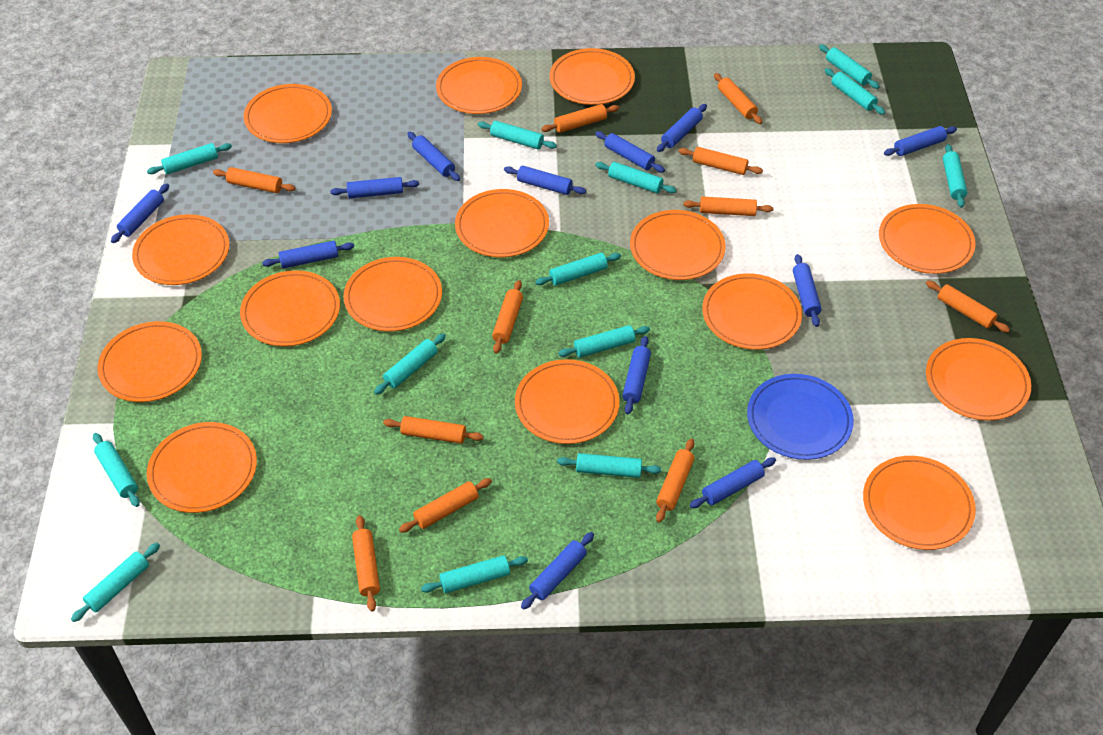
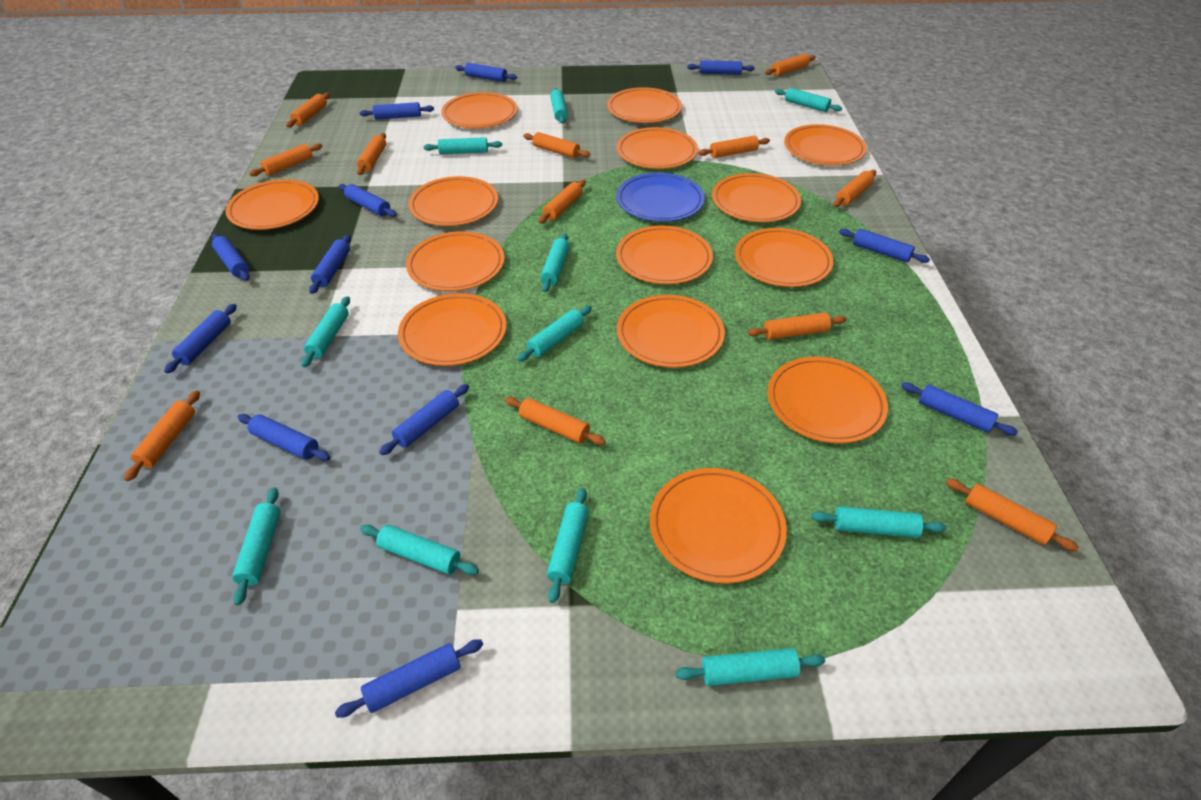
orange plate: 15 -> 14
orange rolling pin: 11 -> 12
turquoise rolling pin: 13 -> 11

